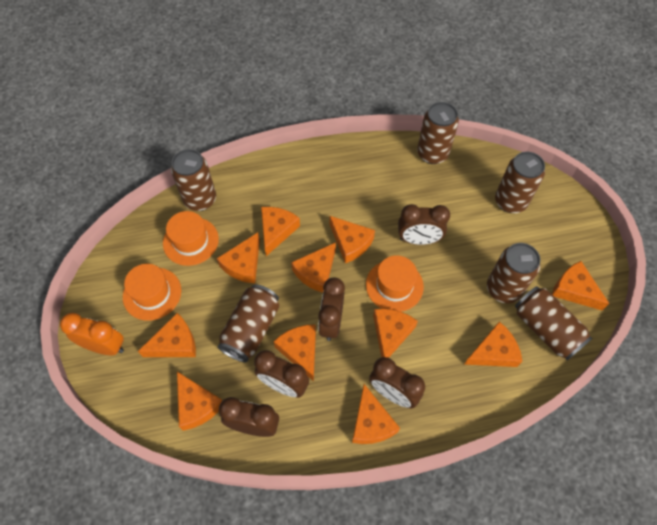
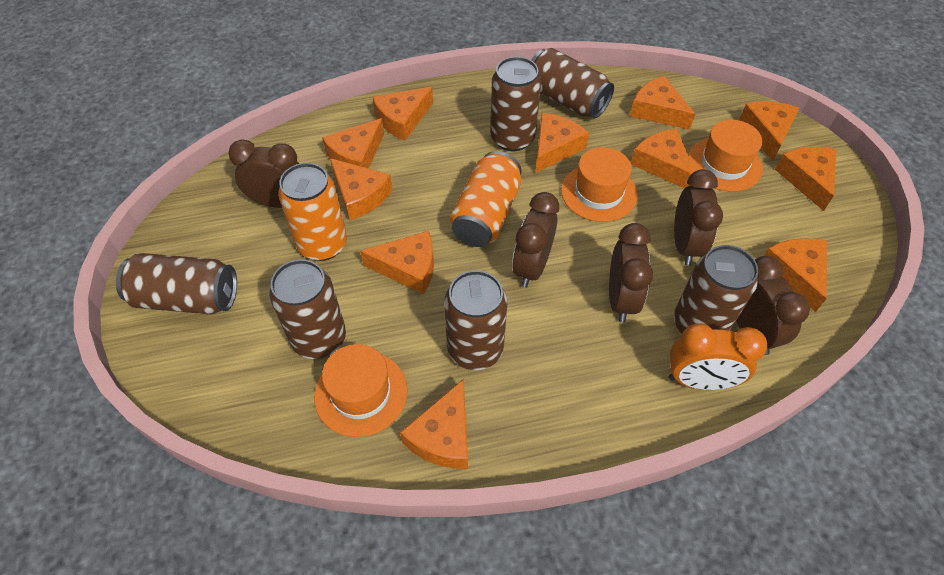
orange can: 0 -> 2

